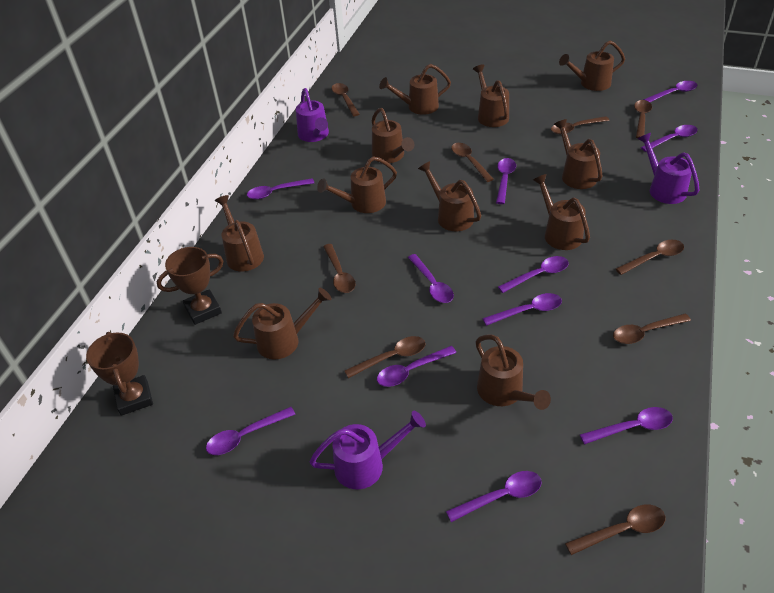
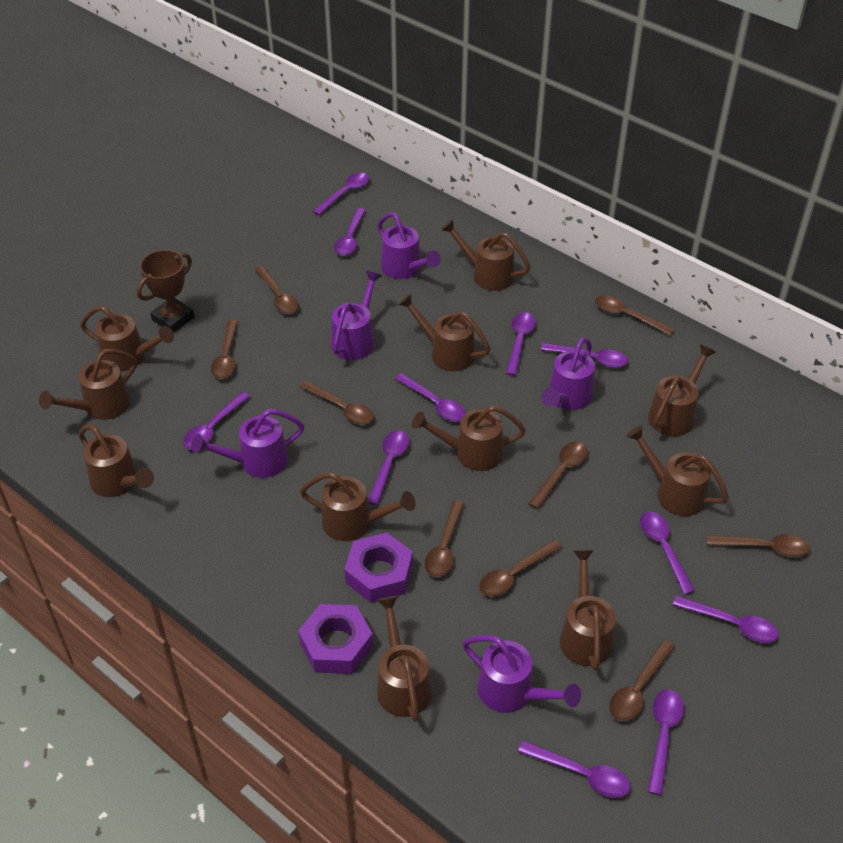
brown trophy: 2 -> 1
purple nut: 0 -> 2
purple watering can: 3 -> 5

